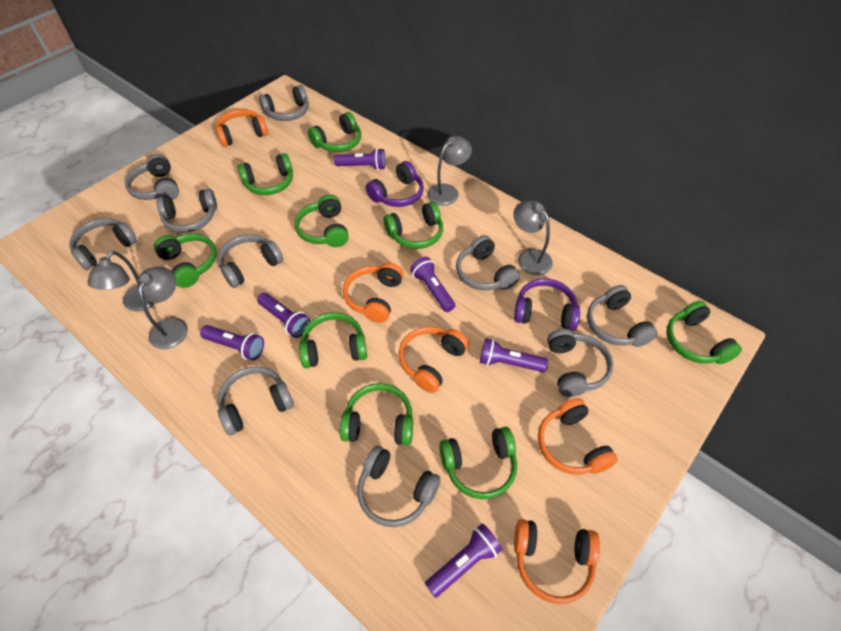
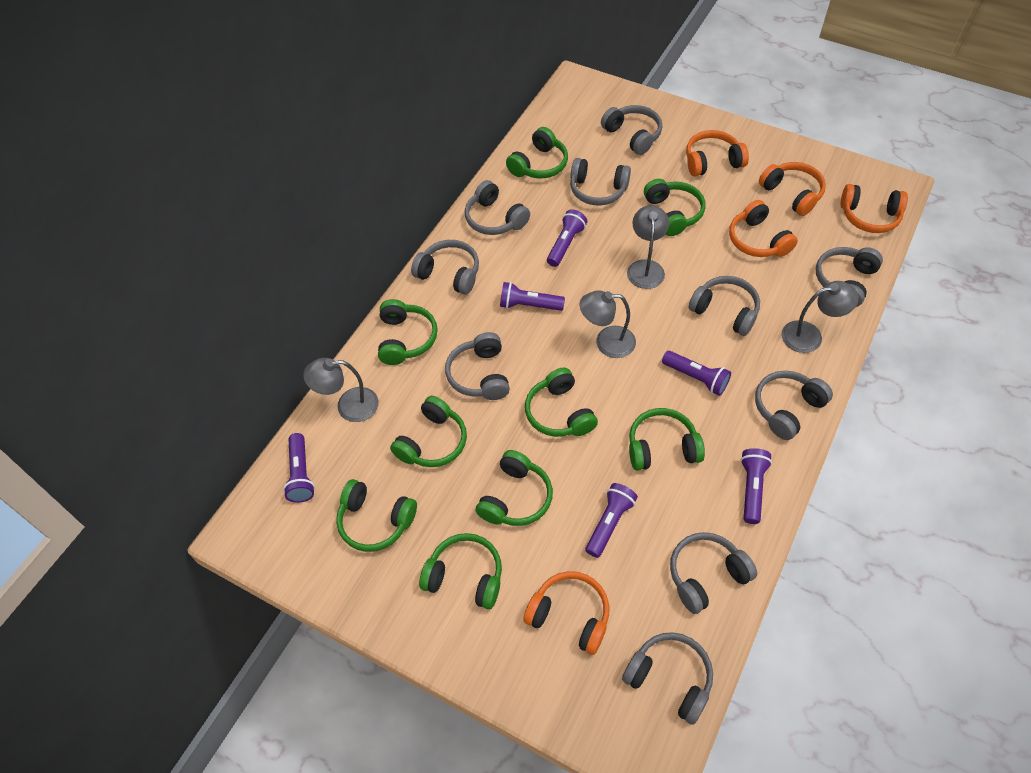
purple headphones: 2 -> 0

